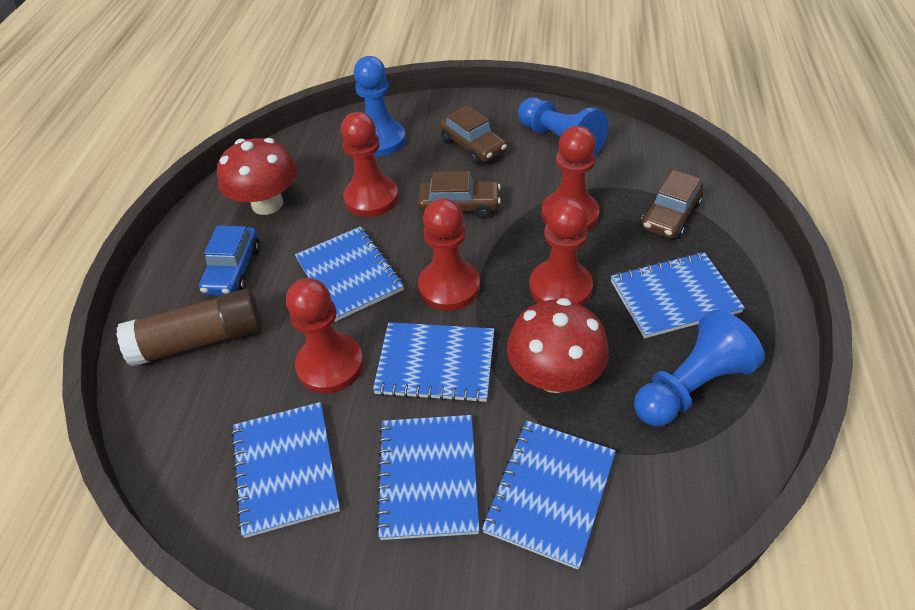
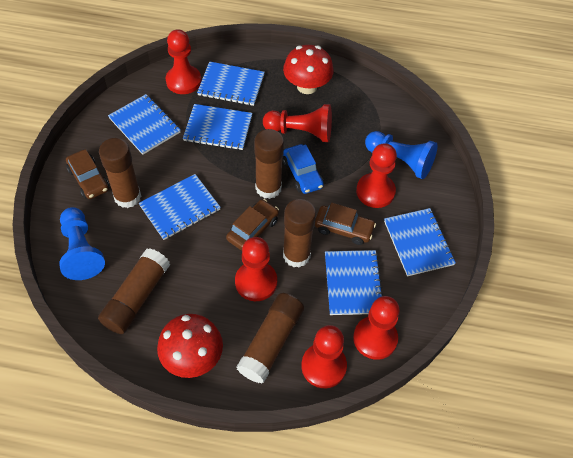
blue pawn: 3 -> 2
brown glue stick: 1 -> 5
red pawn: 5 -> 6

